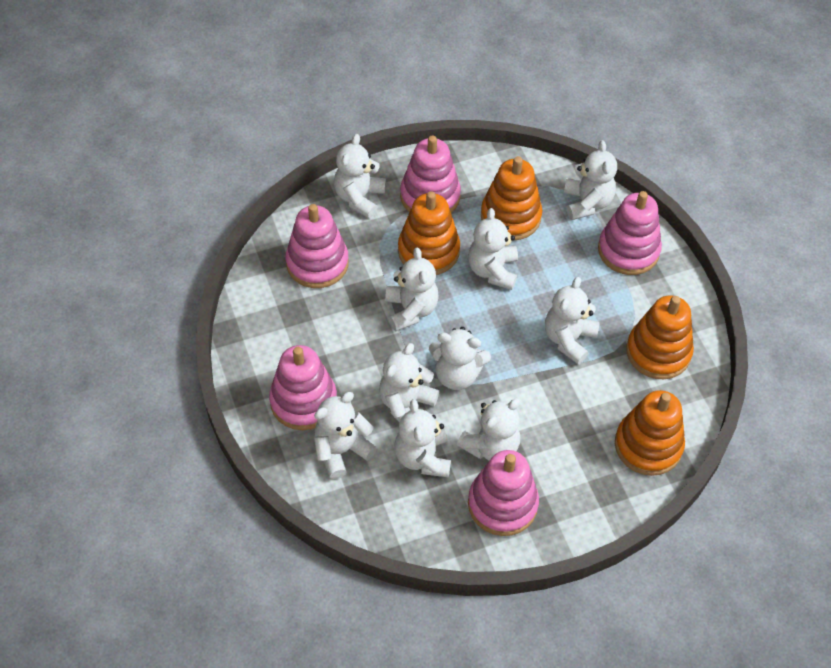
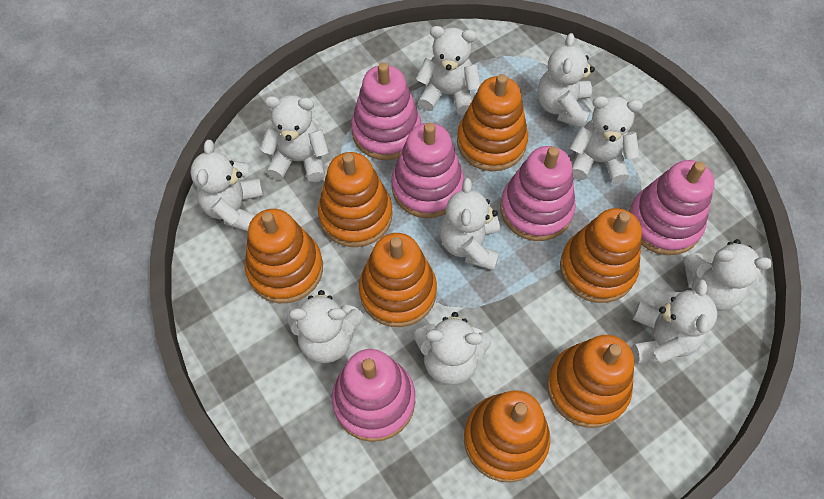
orange stacking toy: 4 -> 7

